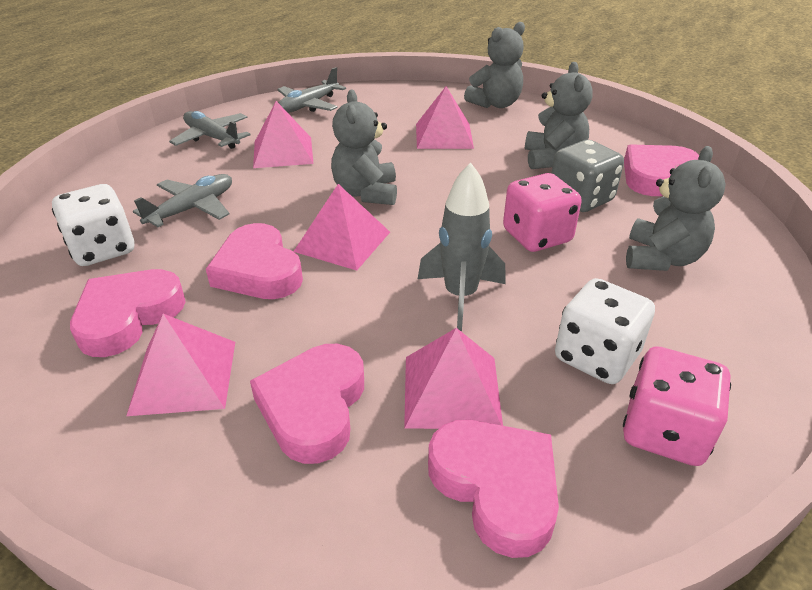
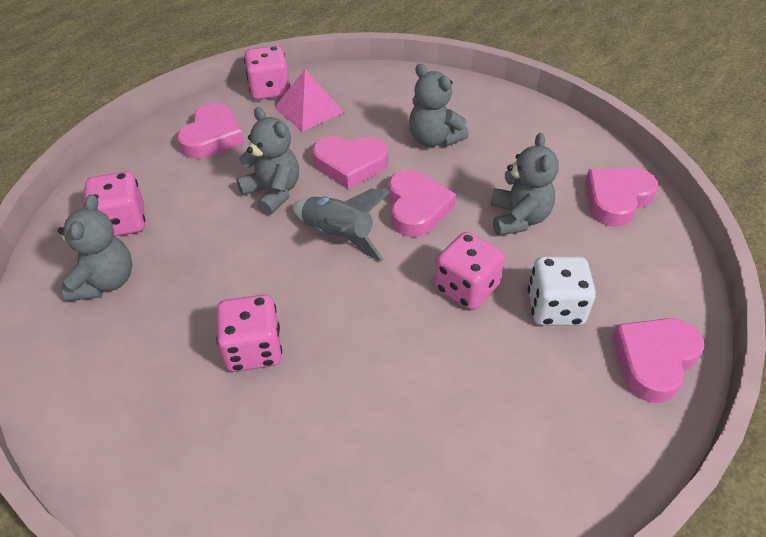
grey dice: 1 -> 0
grey plane: 3 -> 0
pink dice: 2 -> 4
pink pyramid: 5 -> 1
white dice: 2 -> 1

